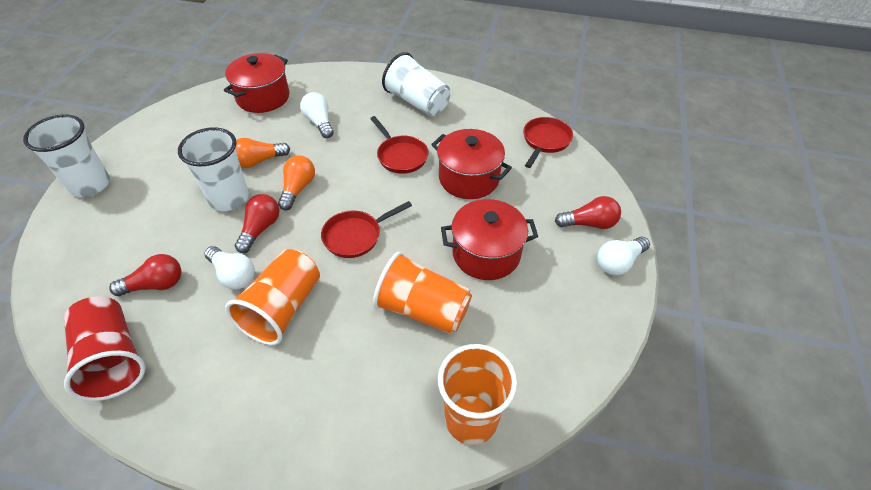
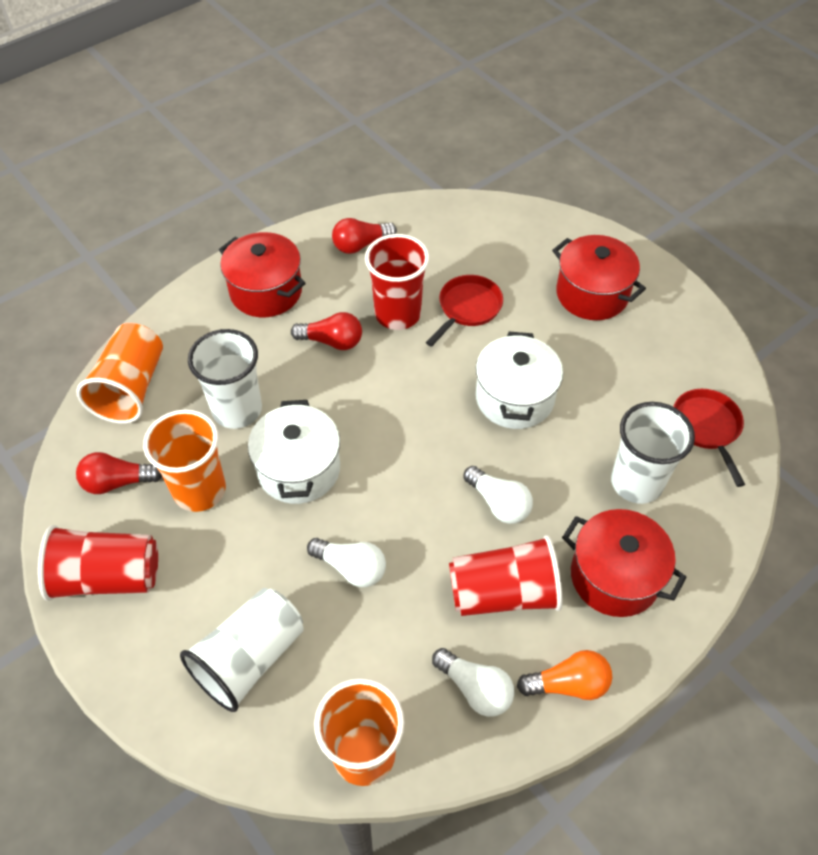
orange light bulb: 2 -> 1
red cup: 1 -> 3
red pan: 3 -> 2
white pot: 0 -> 2

